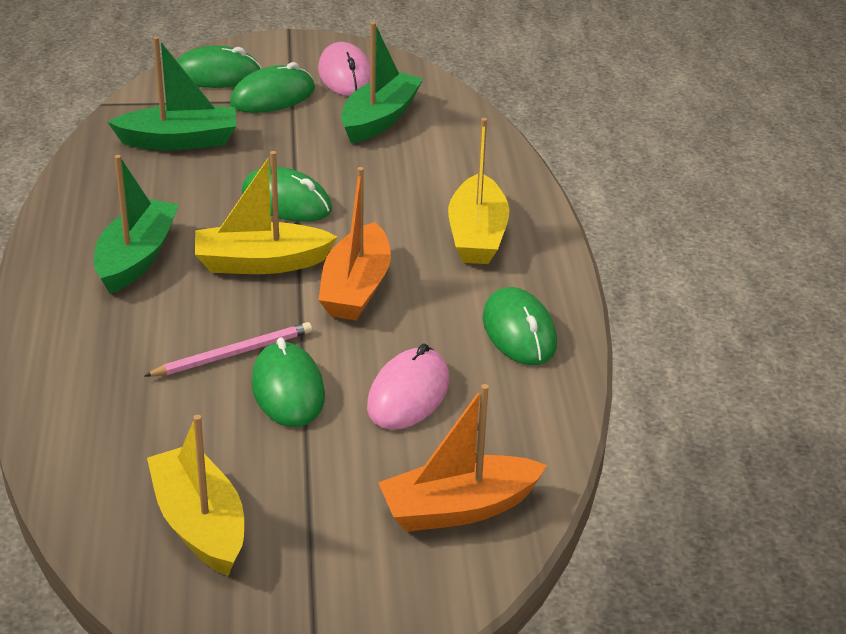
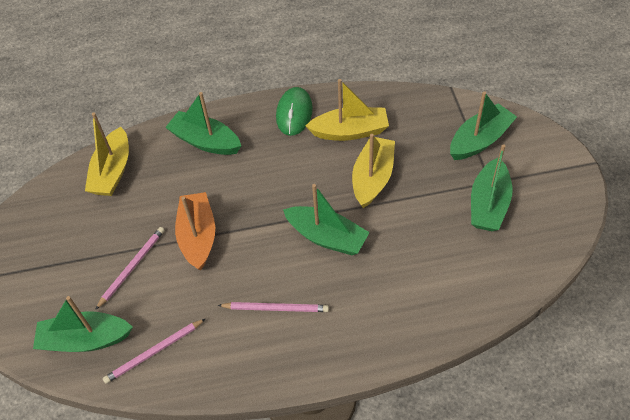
green boat: 3 -> 5
green mouse: 5 -> 1
orange boat: 2 -> 1
pink mouse: 2 -> 0
pink pencil: 1 -> 3

